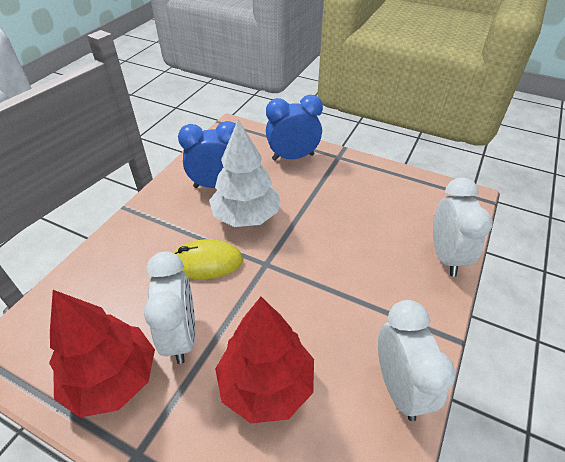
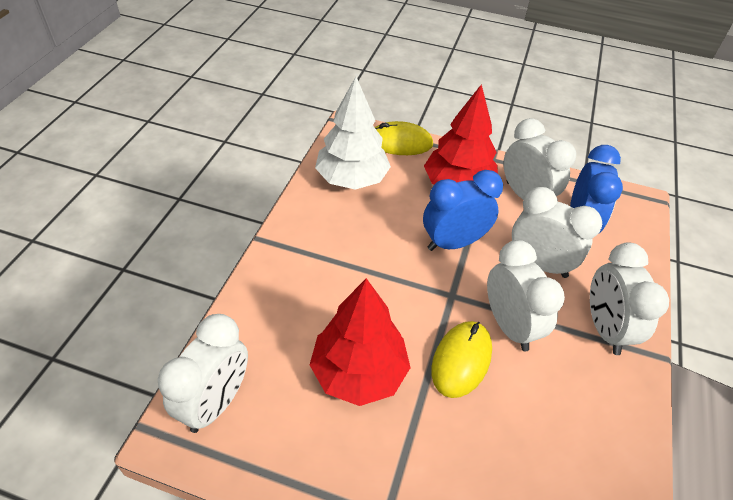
white clock: 3 -> 5
yellow mouse: 1 -> 2

